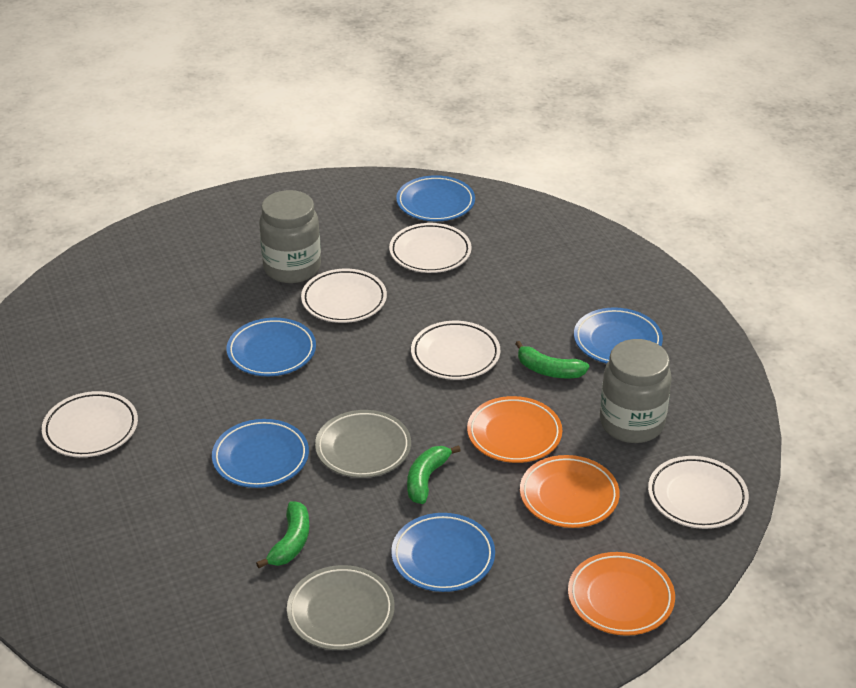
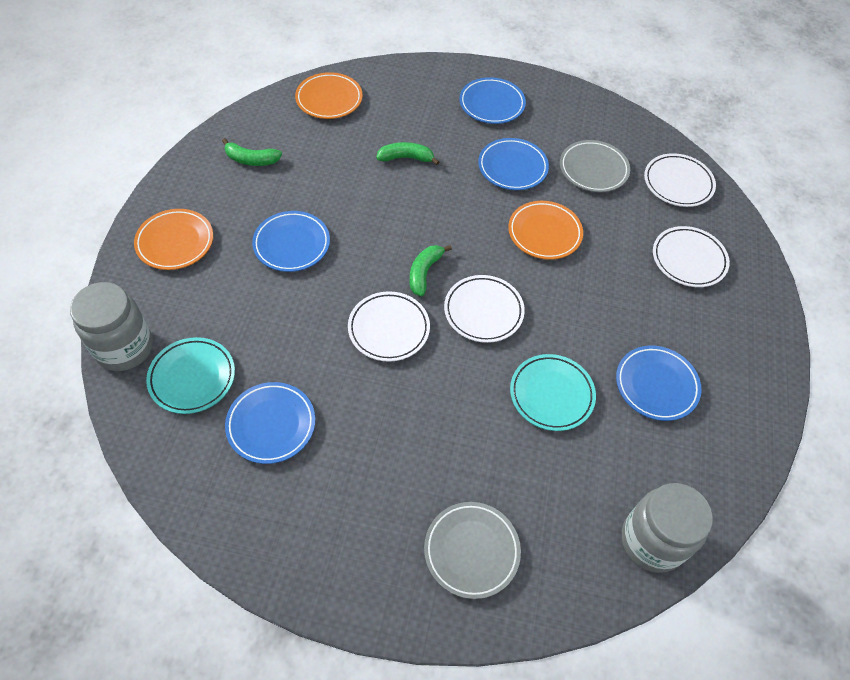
turquoise plate: 0 -> 2
white plate: 5 -> 4

